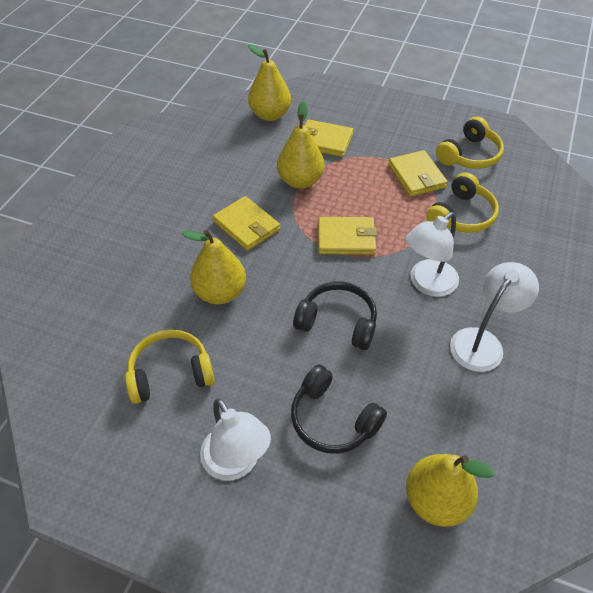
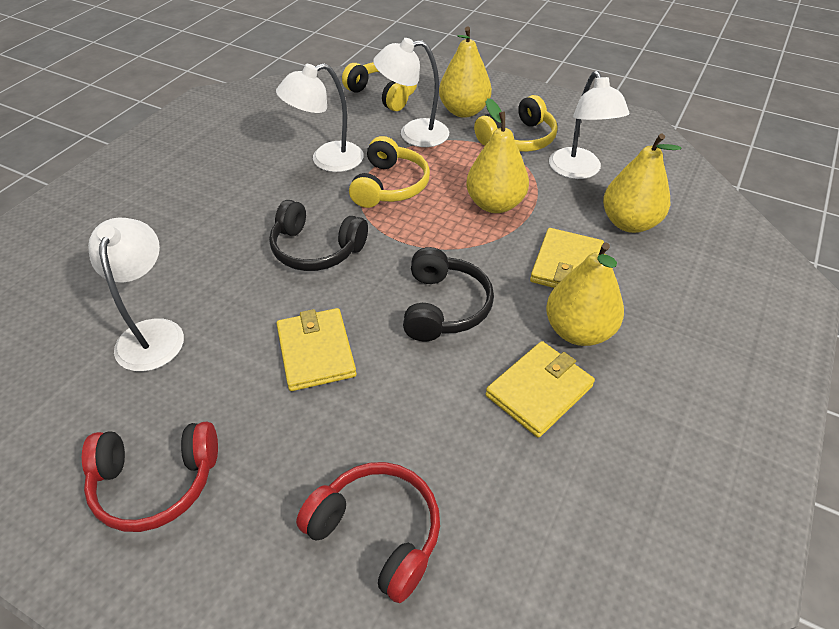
red headphones: 0 -> 2
white lamp: 3 -> 4
yellow wallet: 4 -> 3

